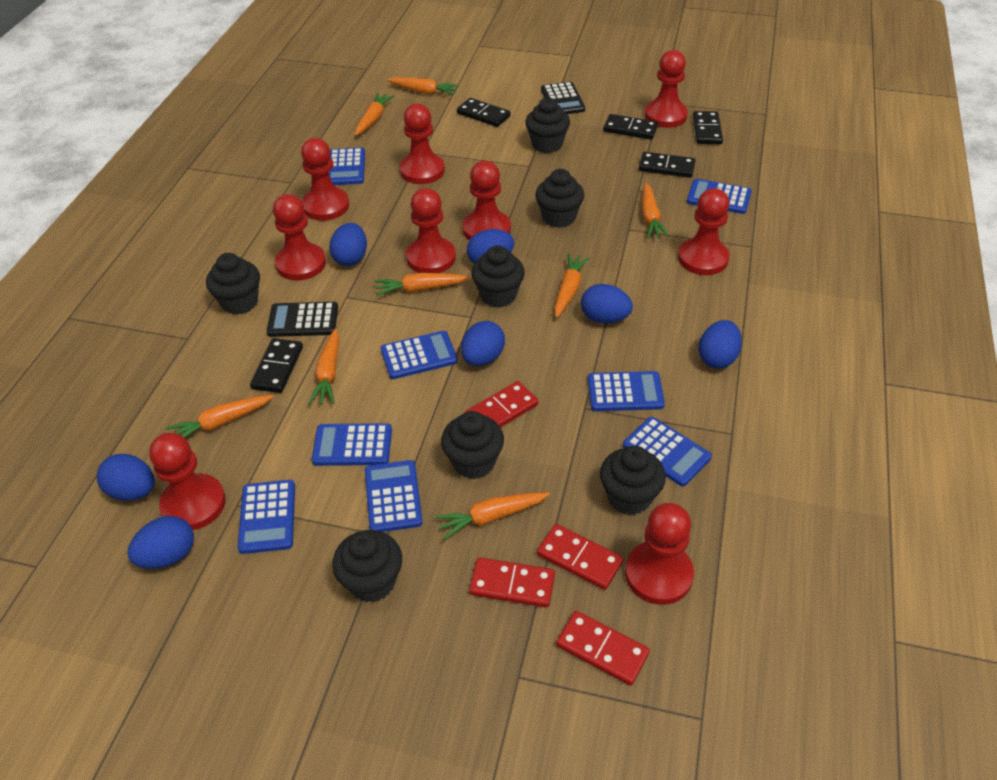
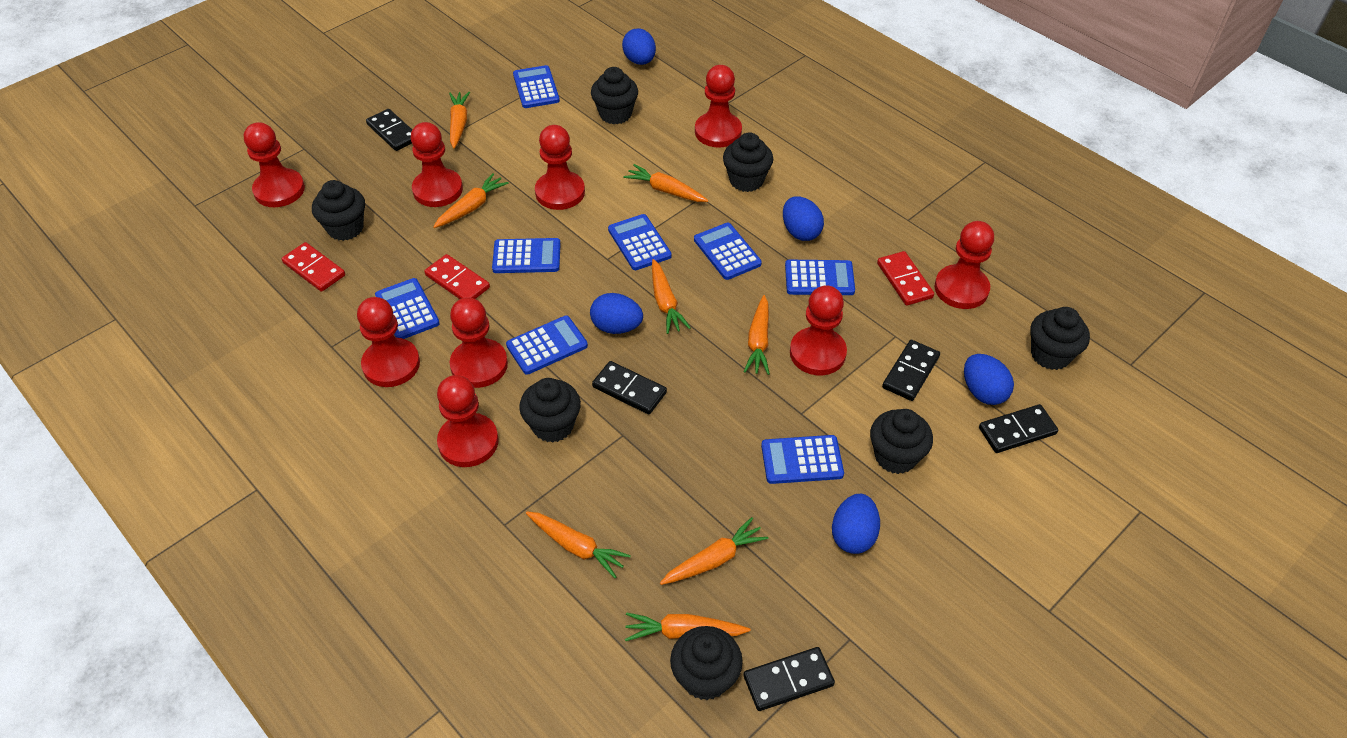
black calculator: 2 -> 0
blue egg: 7 -> 5
red domino: 4 -> 3

